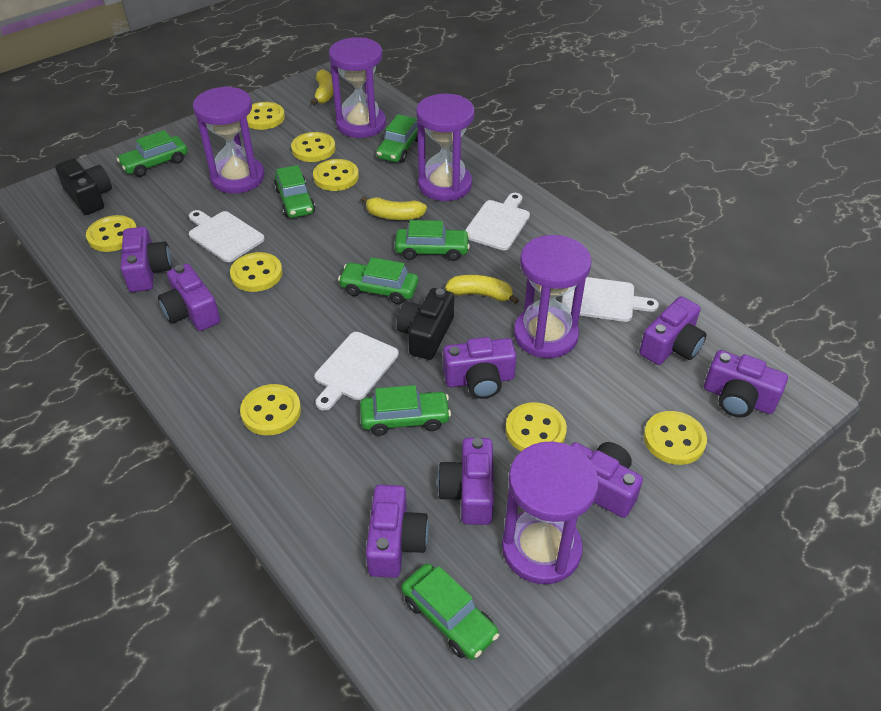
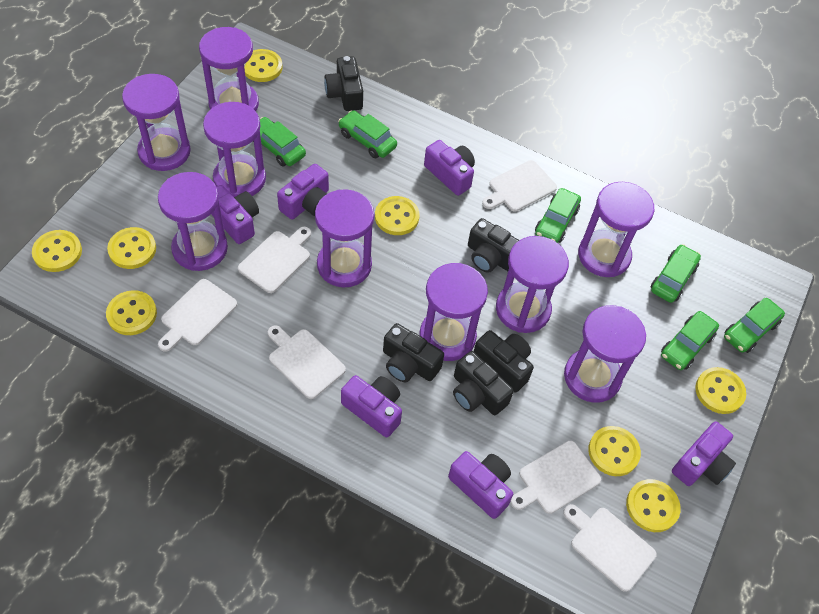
black camera: 2 -> 5
green car: 7 -> 6
purple camera: 8 -> 6
purple hourglass: 5 -> 9
white cutting board: 4 -> 6
yellow banana: 3 -> 0

